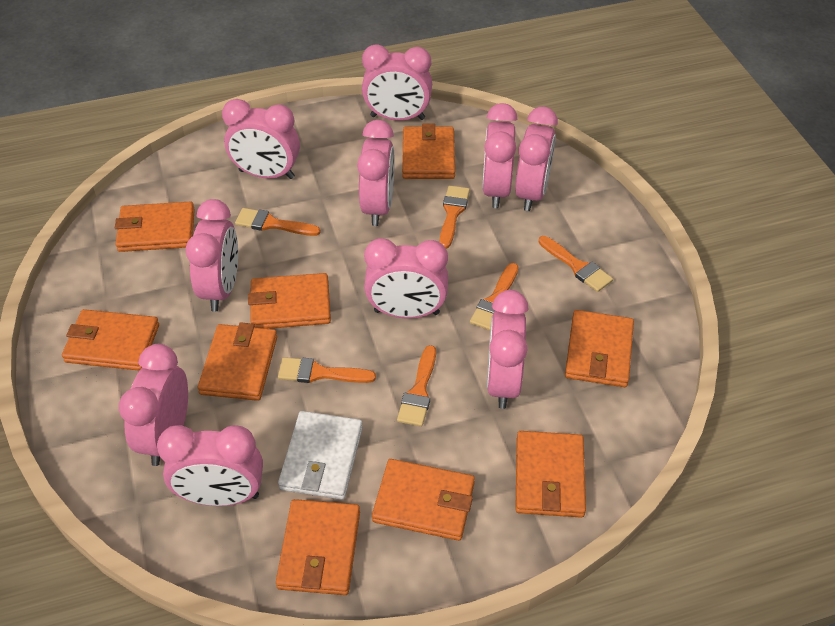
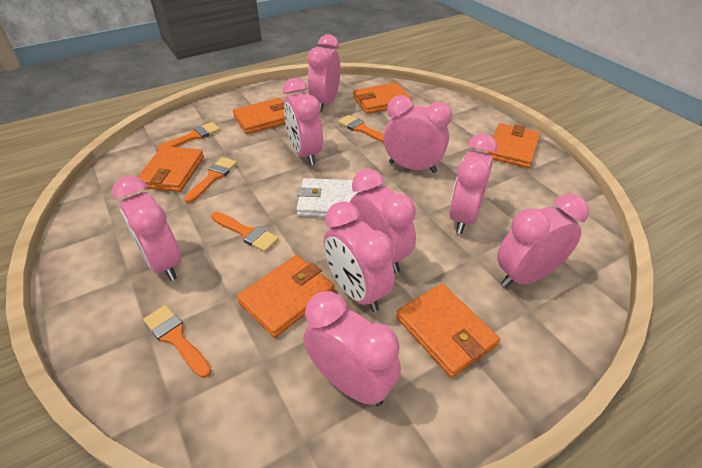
orange brush: 6 -> 5
orange wallet: 9 -> 6
pink clock: 10 -> 9

